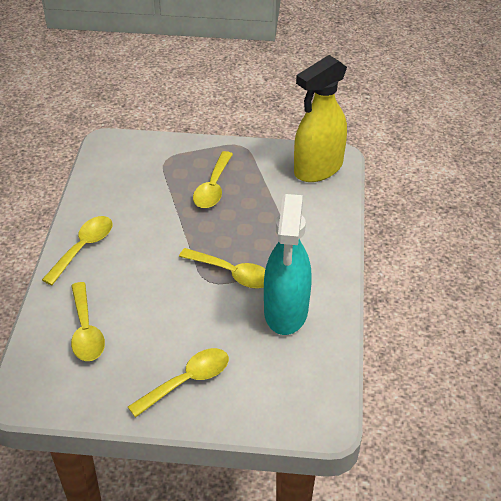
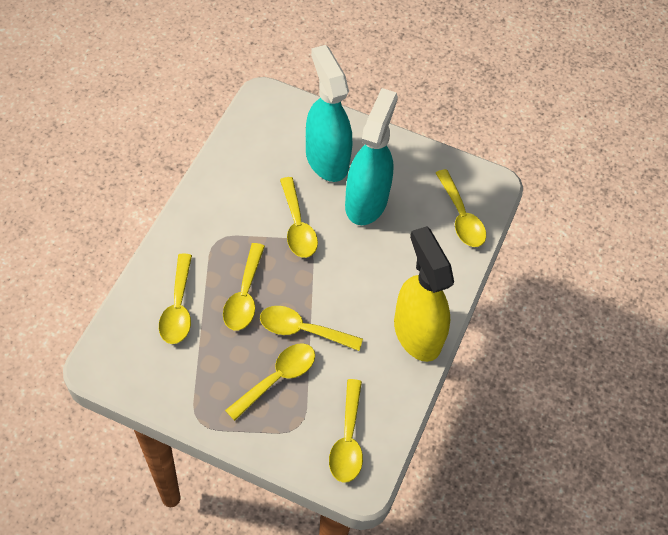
turquoise spray bottle: 1 -> 2
yellow spoon: 5 -> 7

